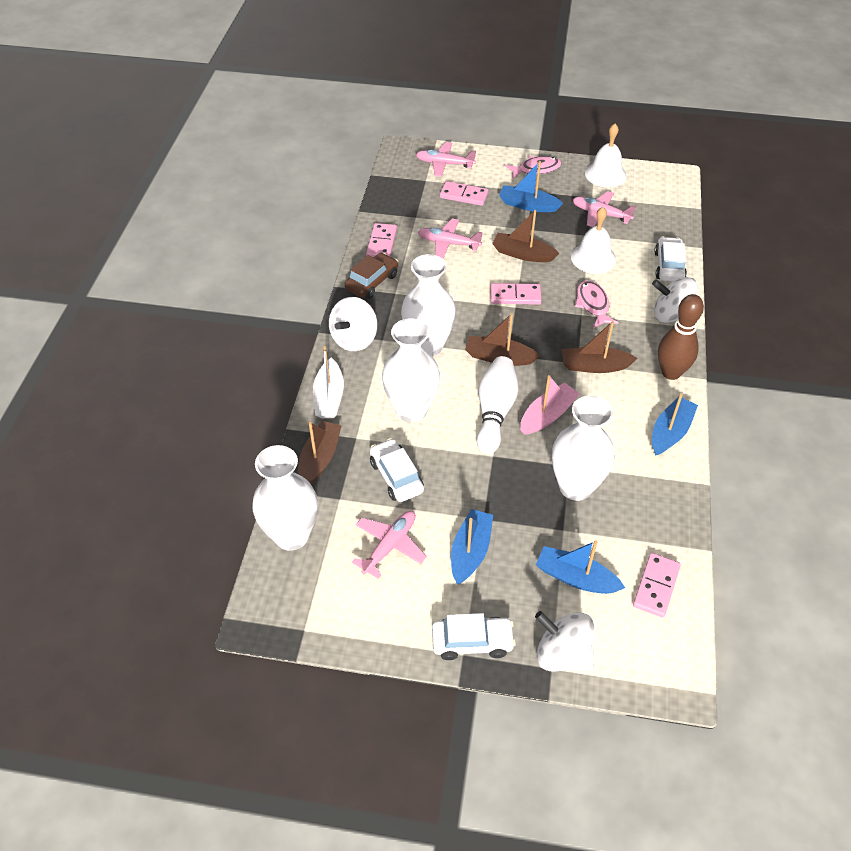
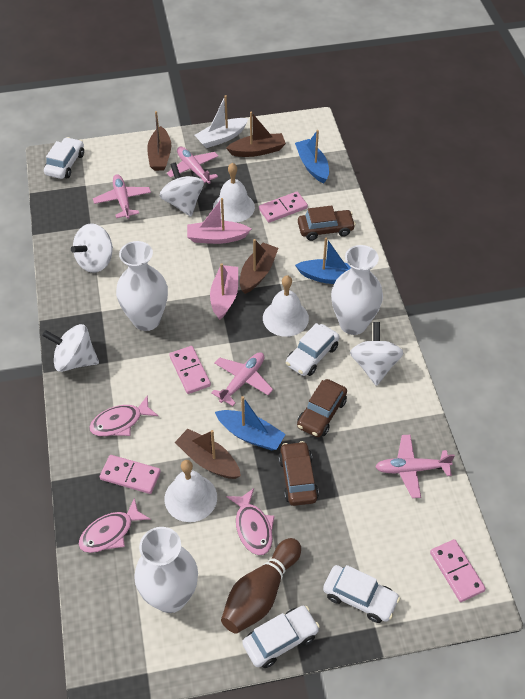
blue boat: 4 -> 3
brown car: 1 -> 3
pink boat: 1 -> 2
pink fish: 2 -> 3
white bell: 2 -> 3
white bowling pin: 1 -> 0
white car: 3 -> 4
white spinning top: 3 -> 4
white vase: 4 -> 3

